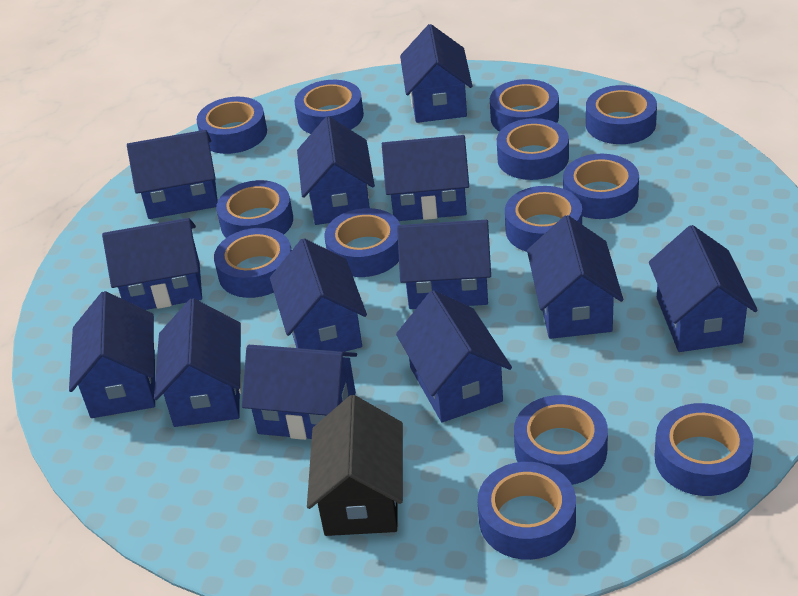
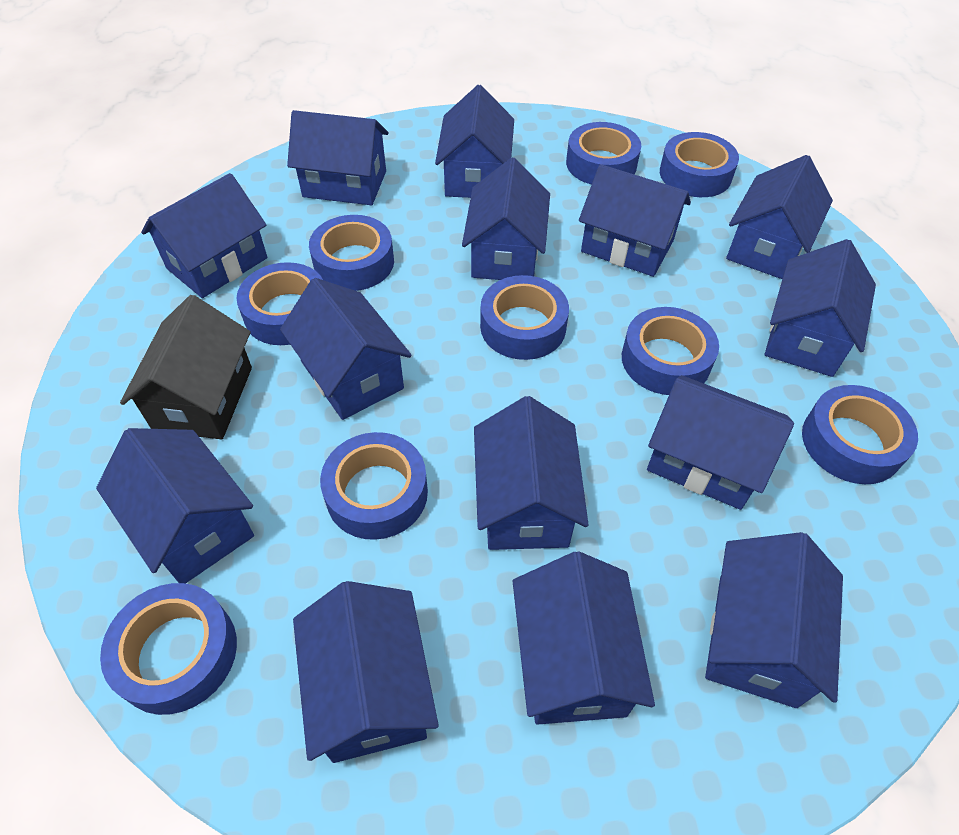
blue house: 13 -> 14
blue tape: 13 -> 9

